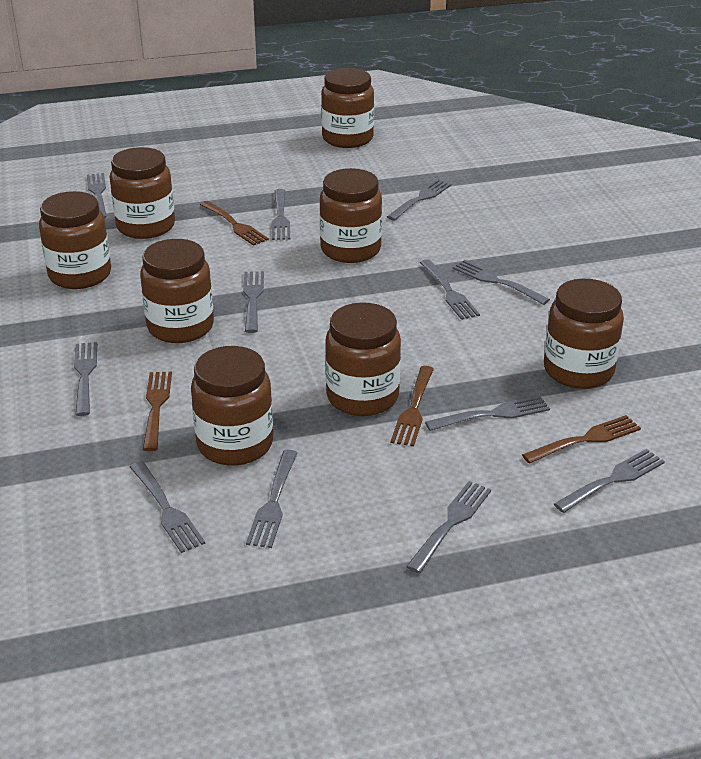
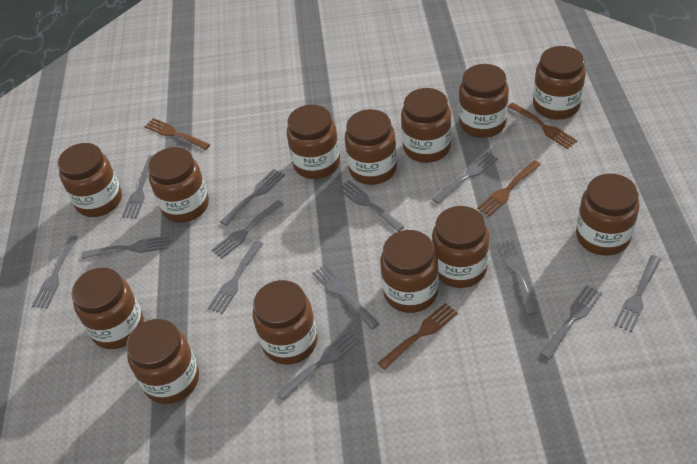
brown jar: 8 -> 13
grey fork: 12 -> 13

